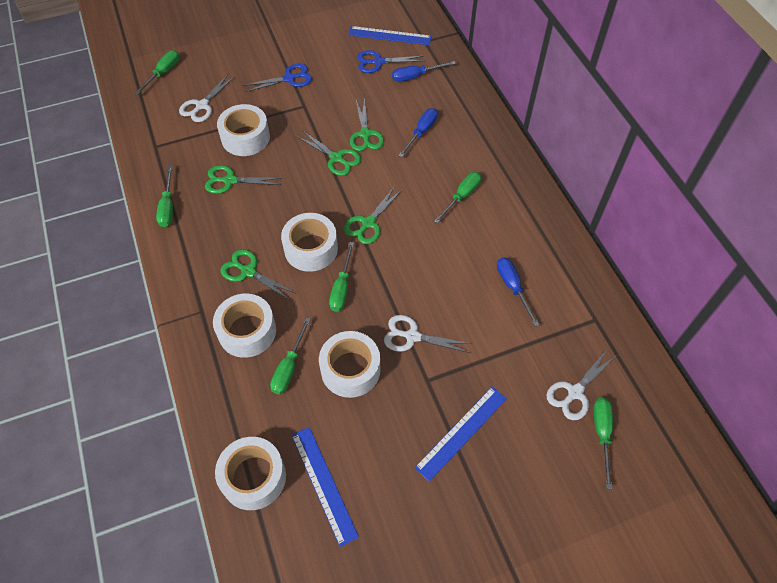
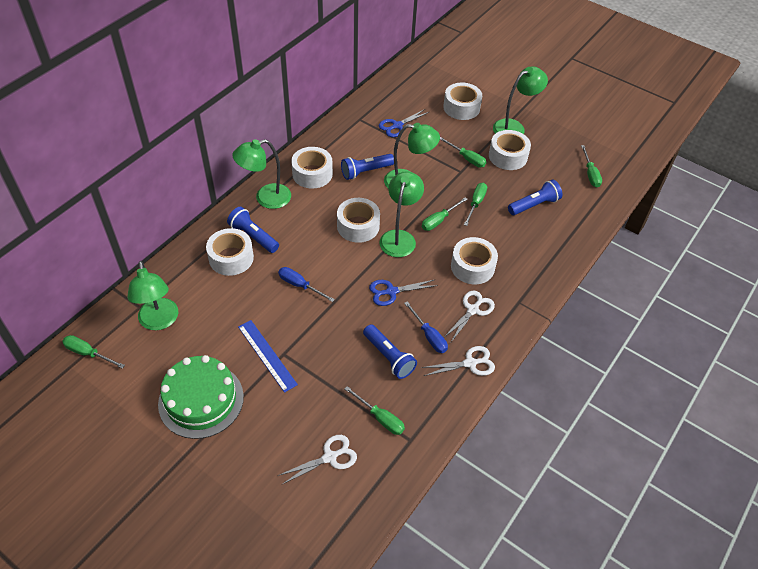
blue flashlight: 0 -> 4
blue ruler: 3 -> 1
blue screwdriver: 3 -> 2
green cake: 0 -> 1
green lamp: 0 -> 5
green scissors: 5 -> 0
white tape: 5 -> 6

